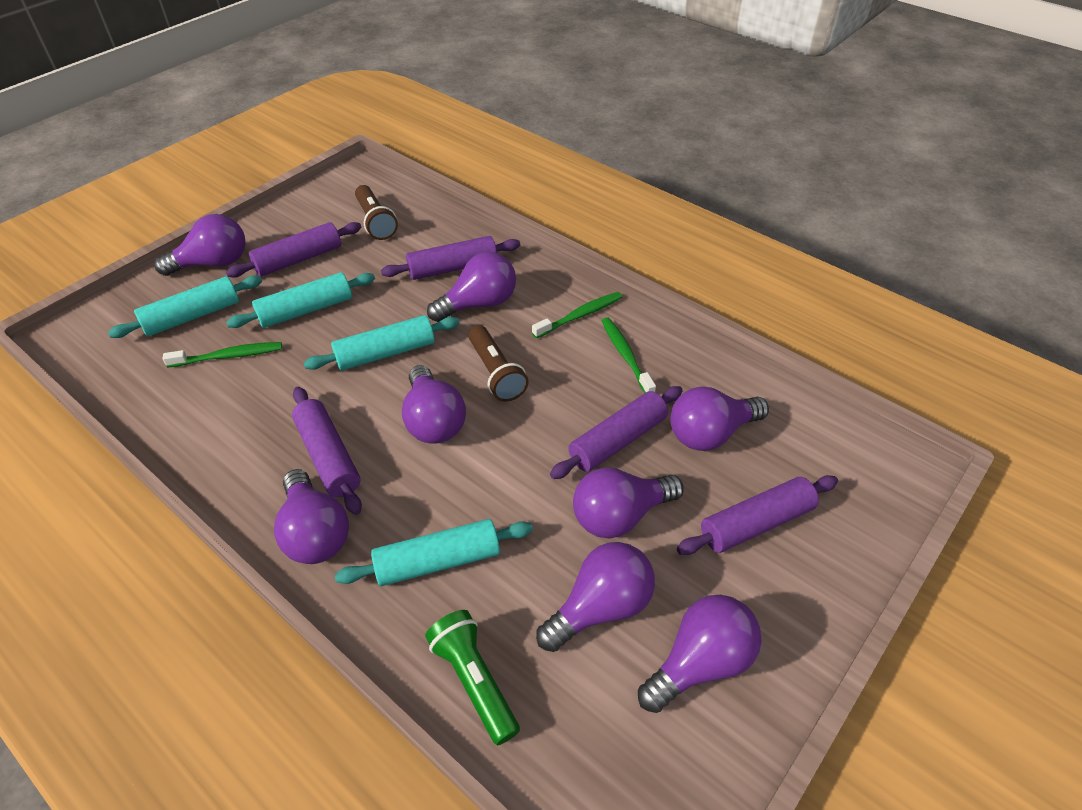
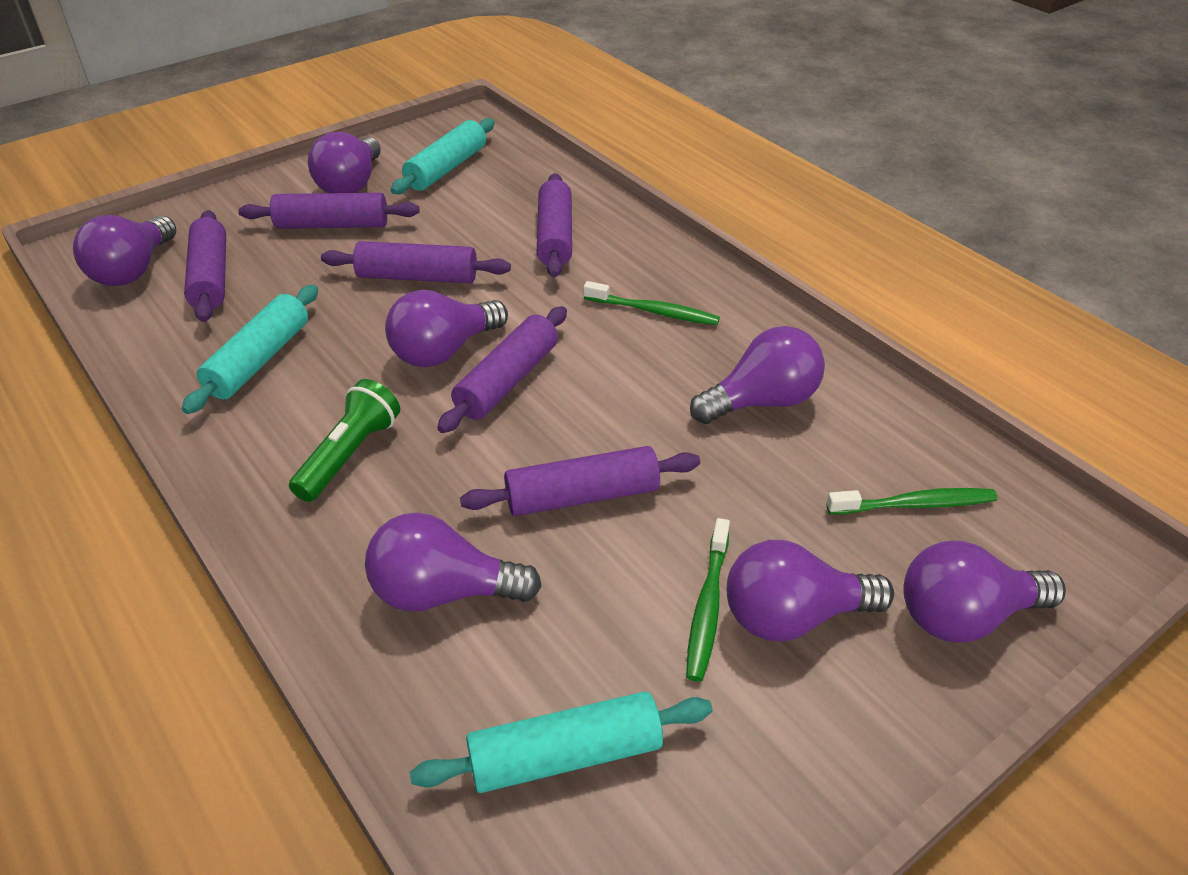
brown flashlight: 2 -> 0
purple light bulb: 8 -> 7
purple rolling pin: 5 -> 6
turquoise rolling pin: 4 -> 3

